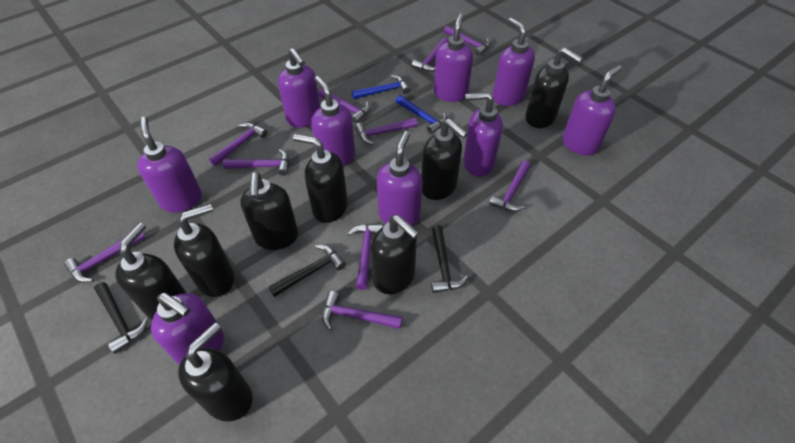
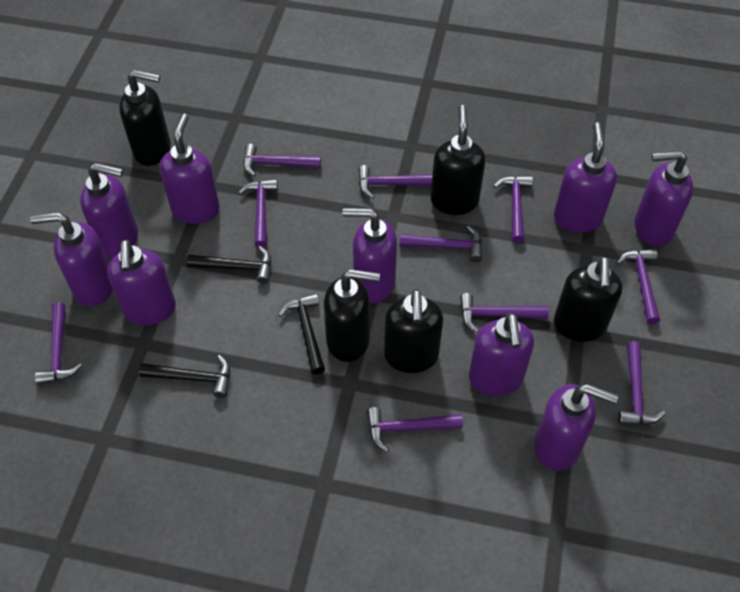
black soap dispenser: 8 -> 5
blue hammer: 2 -> 0

